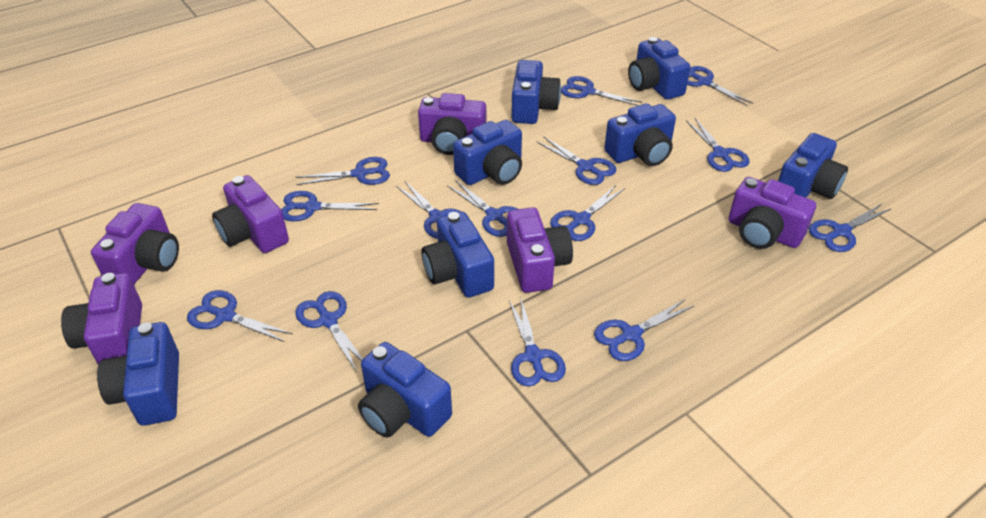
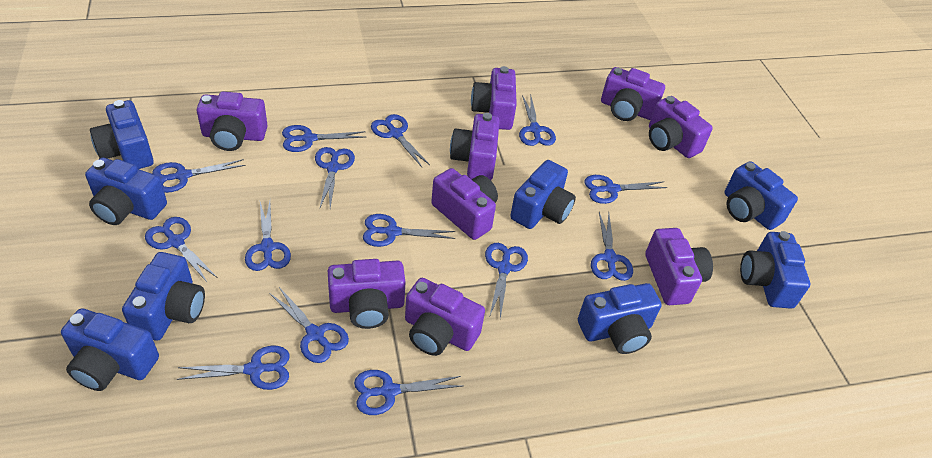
purple camera: 6 -> 9

